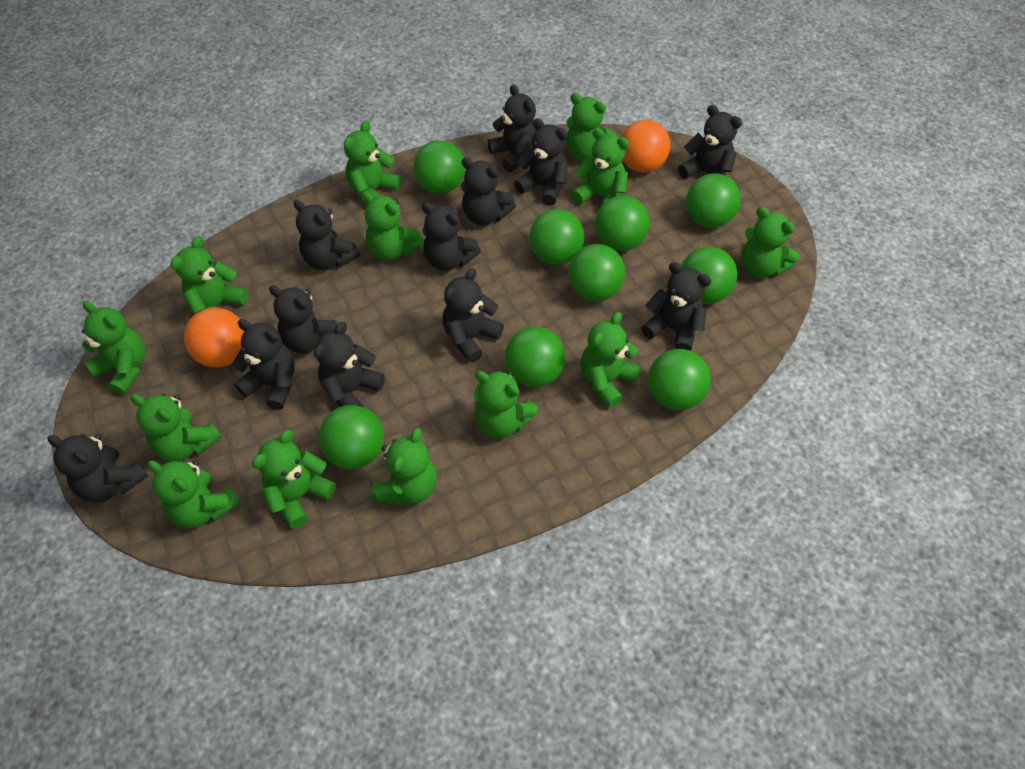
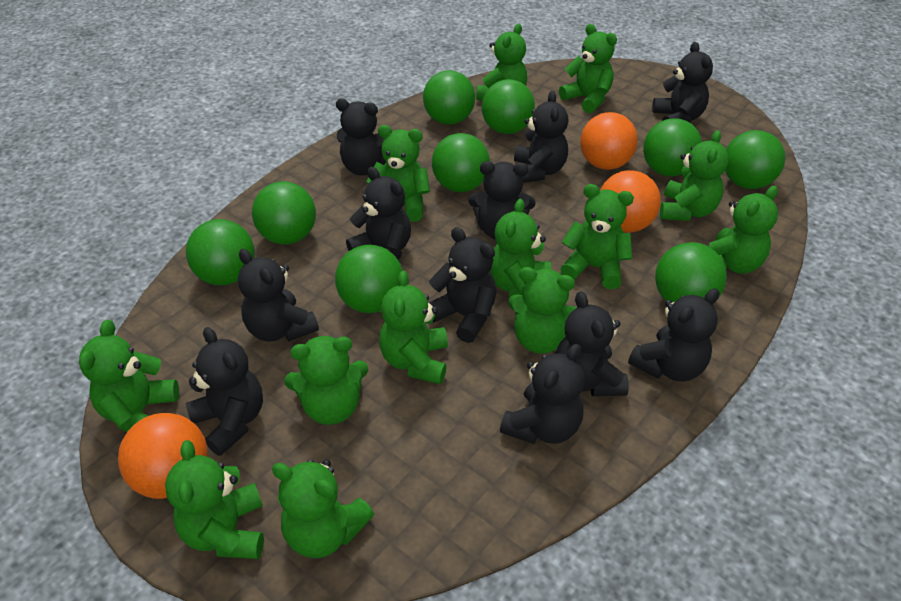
black teddy bear: 12 -> 11
orange ball: 2 -> 3

